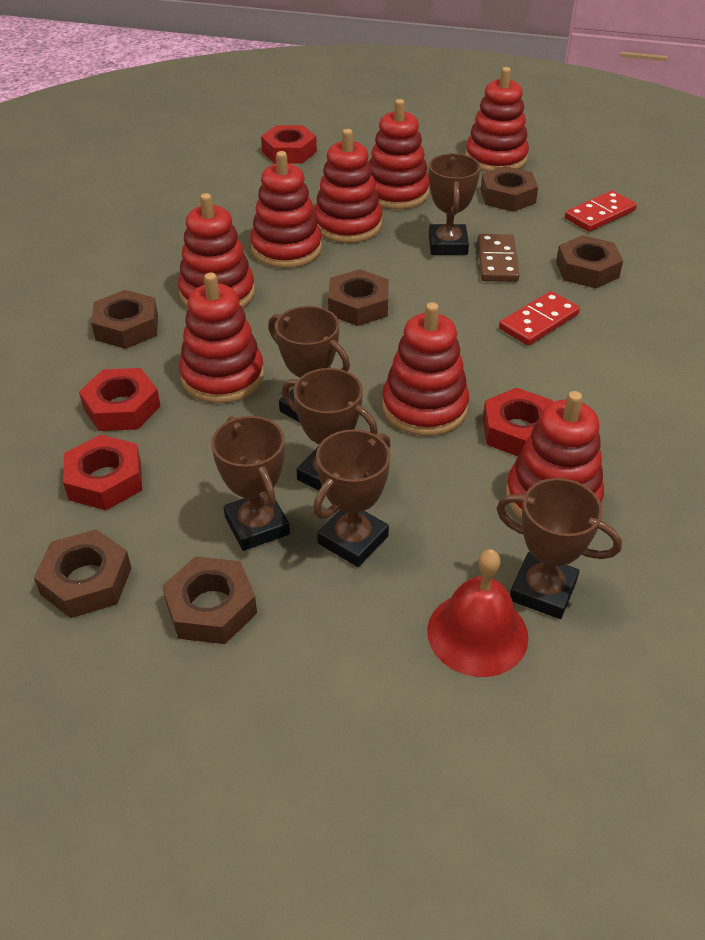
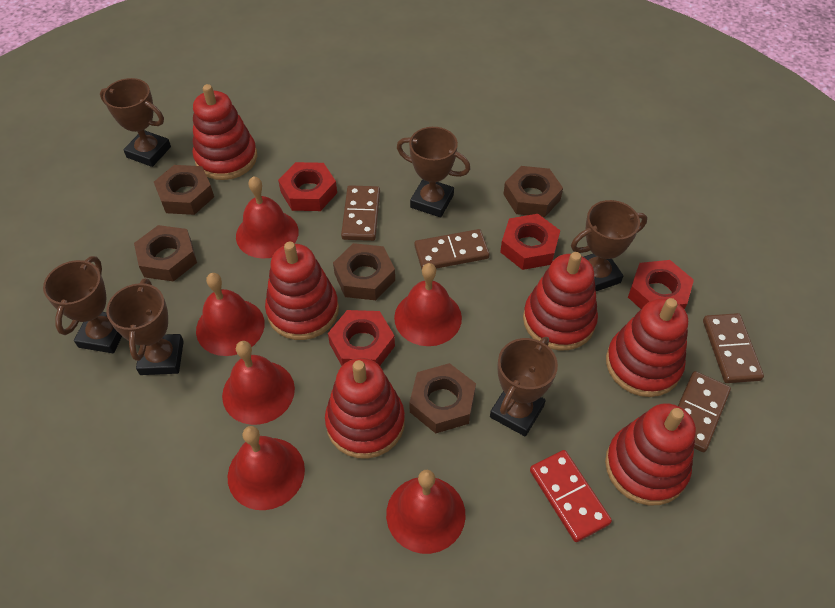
brown domino: 1 -> 4
brown nut: 6 -> 5
red bell: 1 -> 6
red domino: 2 -> 1
red stacking toy: 8 -> 6

